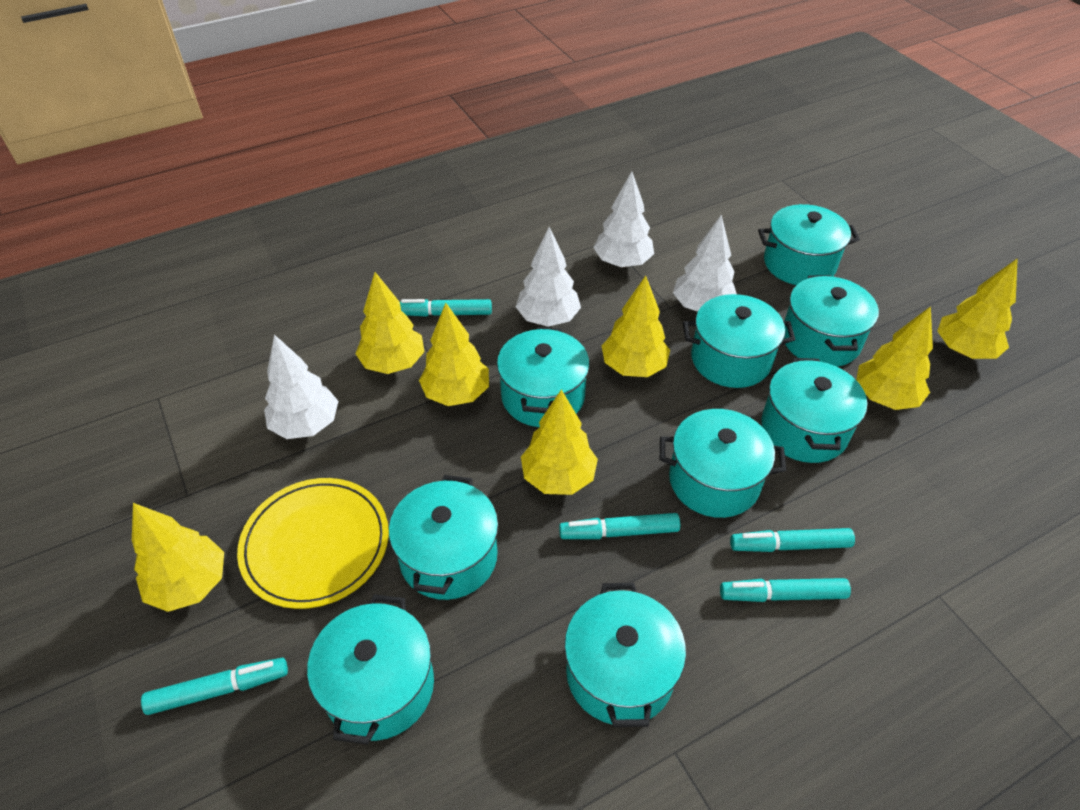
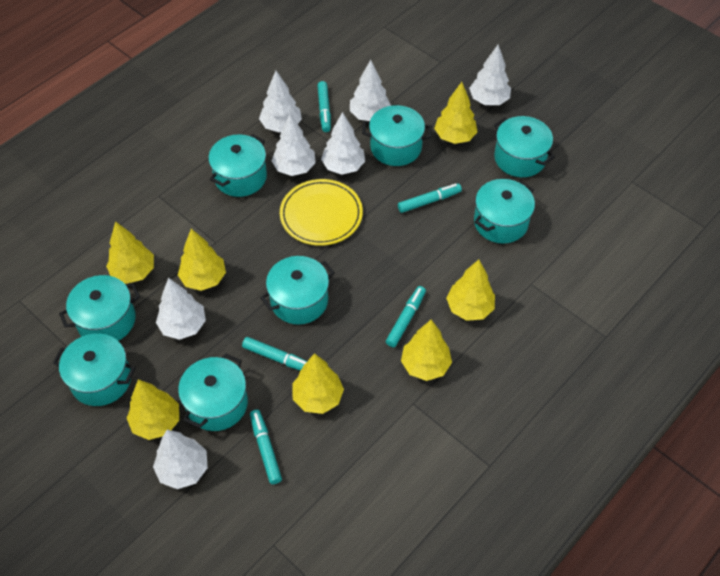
turquoise pot: 9 -> 8
white tree: 4 -> 7

